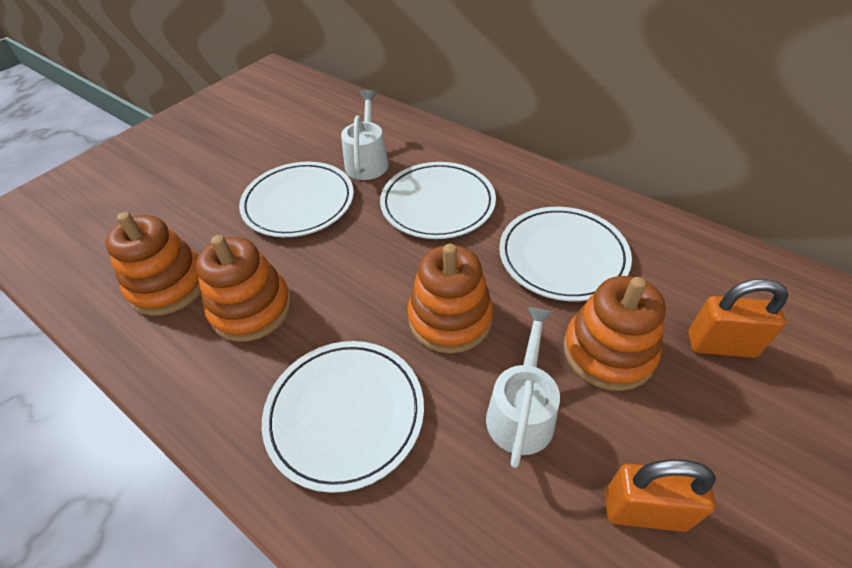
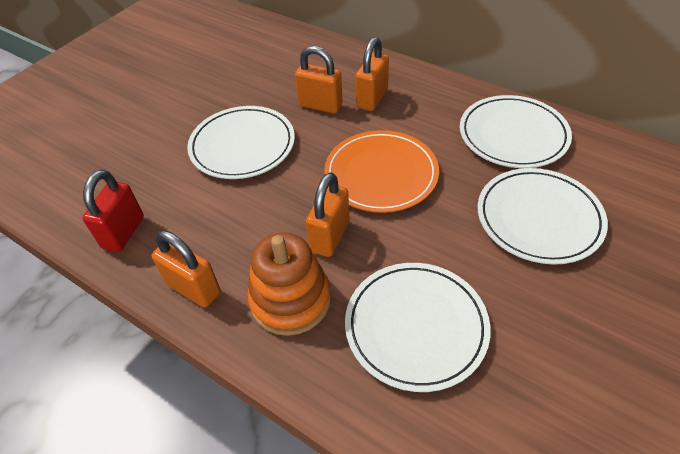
orange padlock: 2 -> 4
orange plate: 0 -> 1
orange stacking toy: 4 -> 1
red padlock: 0 -> 1
white watering can: 2 -> 0

